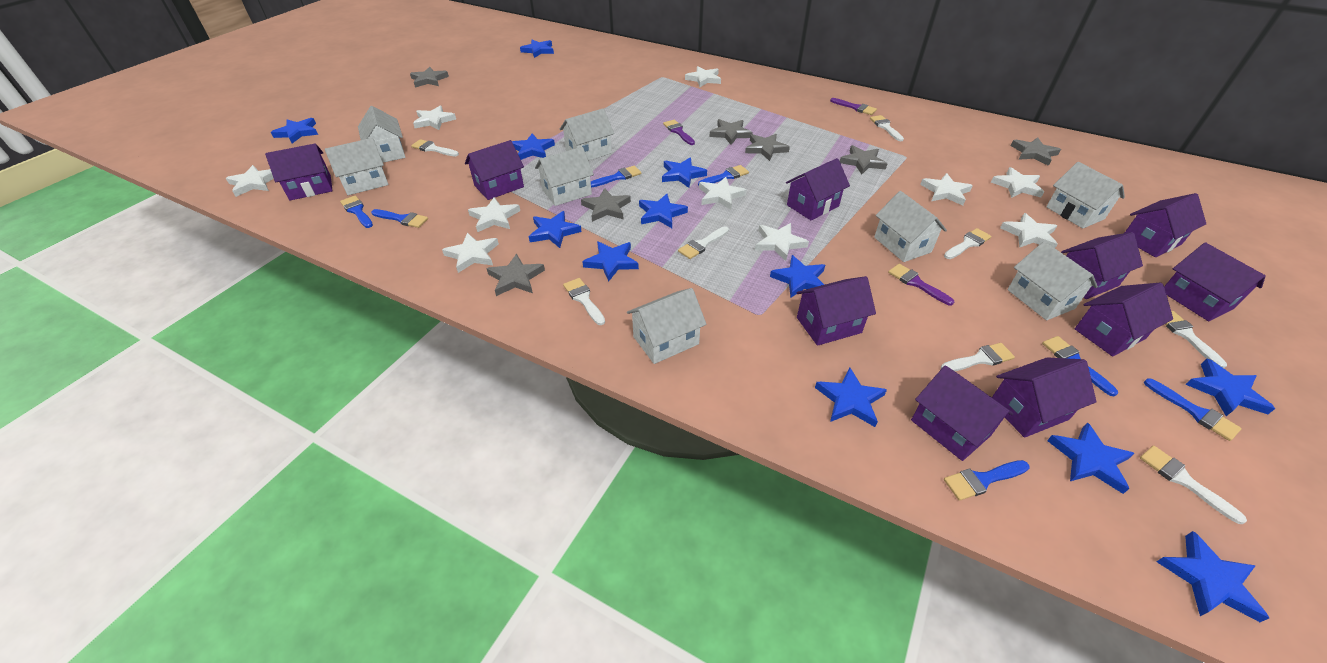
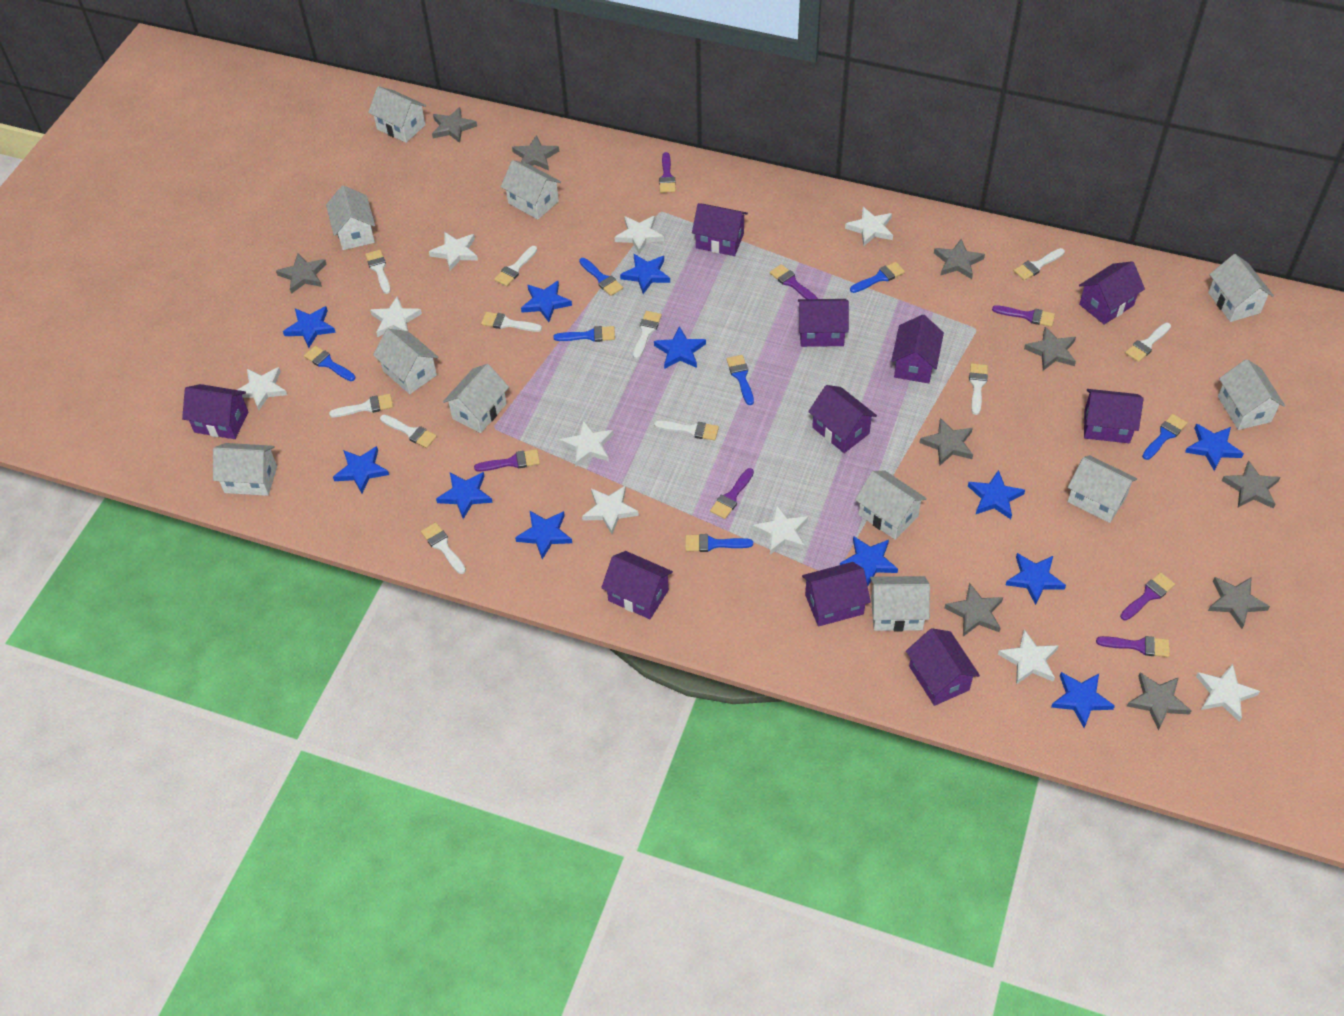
grey star: 7 -> 10
purple brush: 3 -> 7
white brush: 8 -> 11
white house: 8 -> 11

